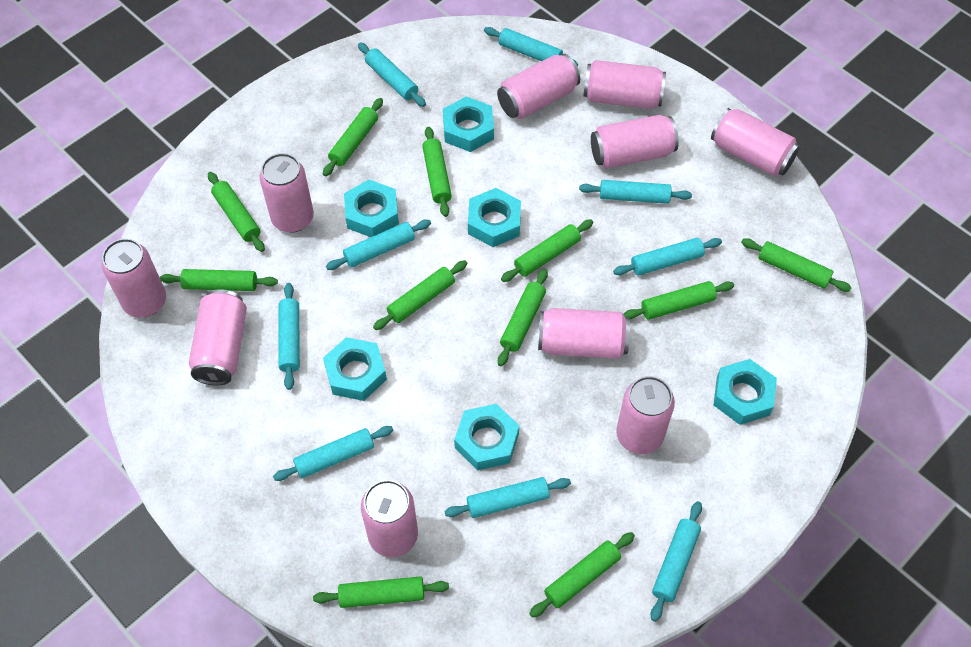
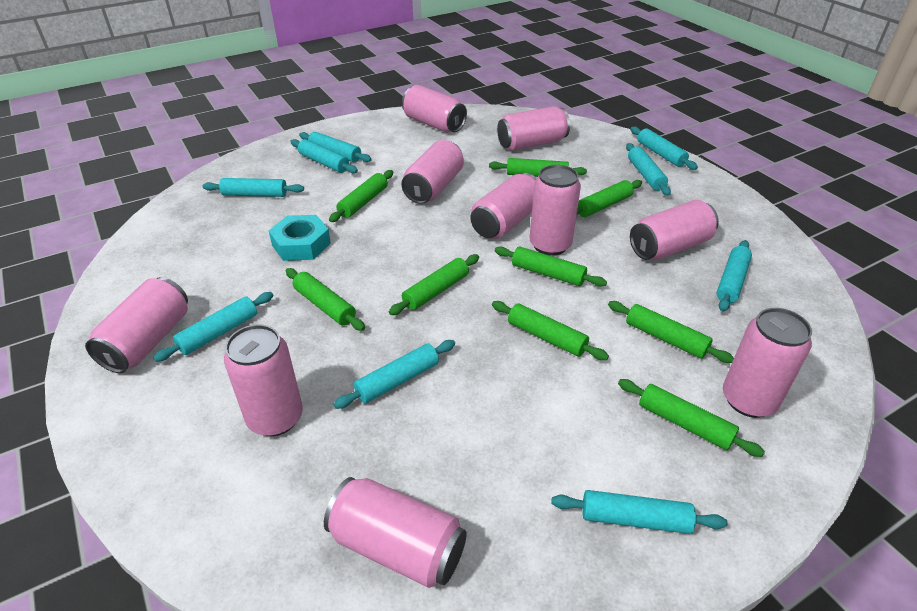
green rolling pin: 11 -> 9
turquoise nut: 6 -> 1

